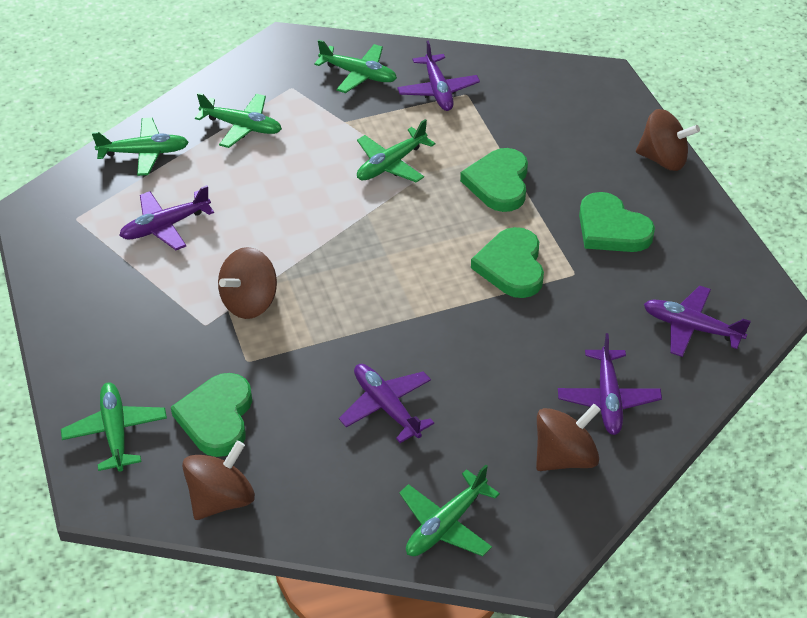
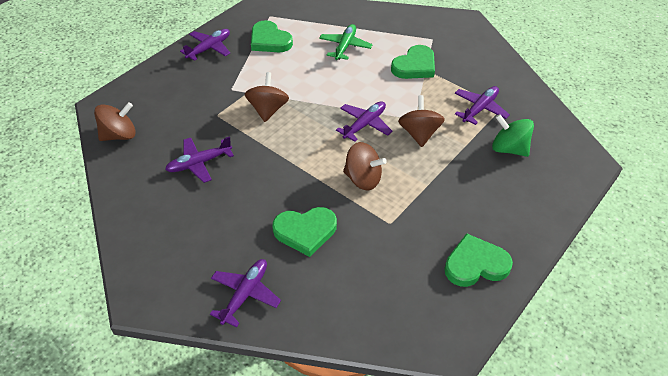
green plane: 6 -> 1
green spinning top: 0 -> 1

